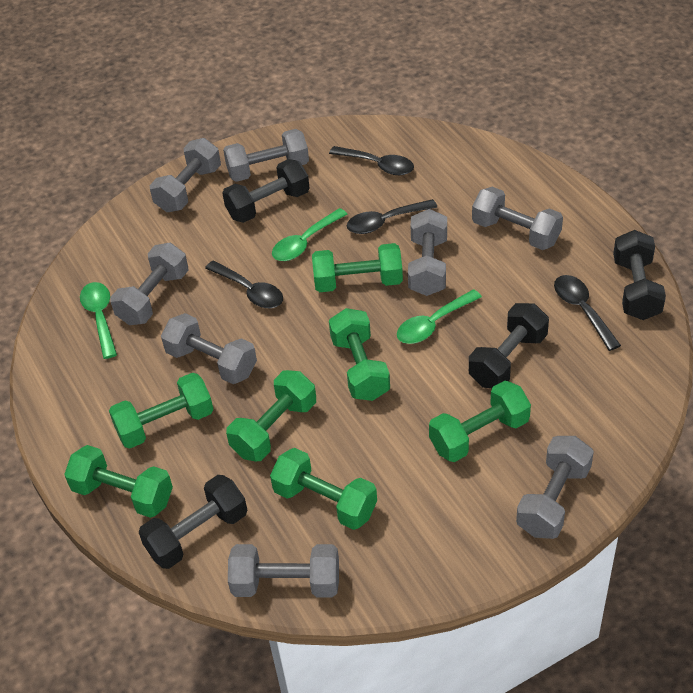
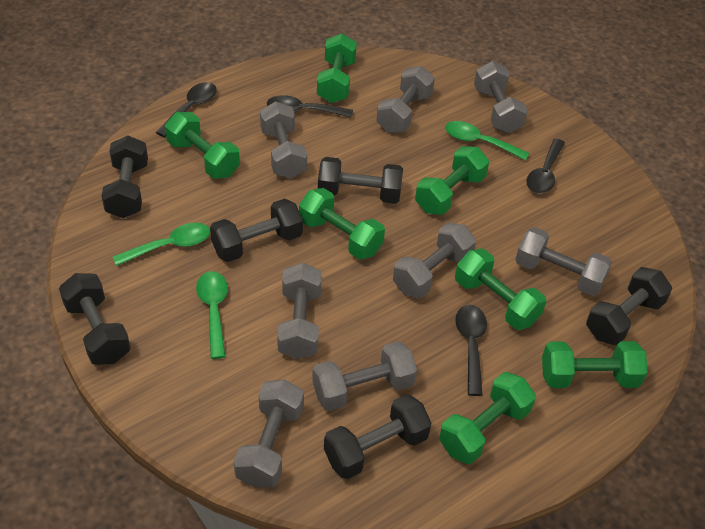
black dumbbell: 4 -> 6

